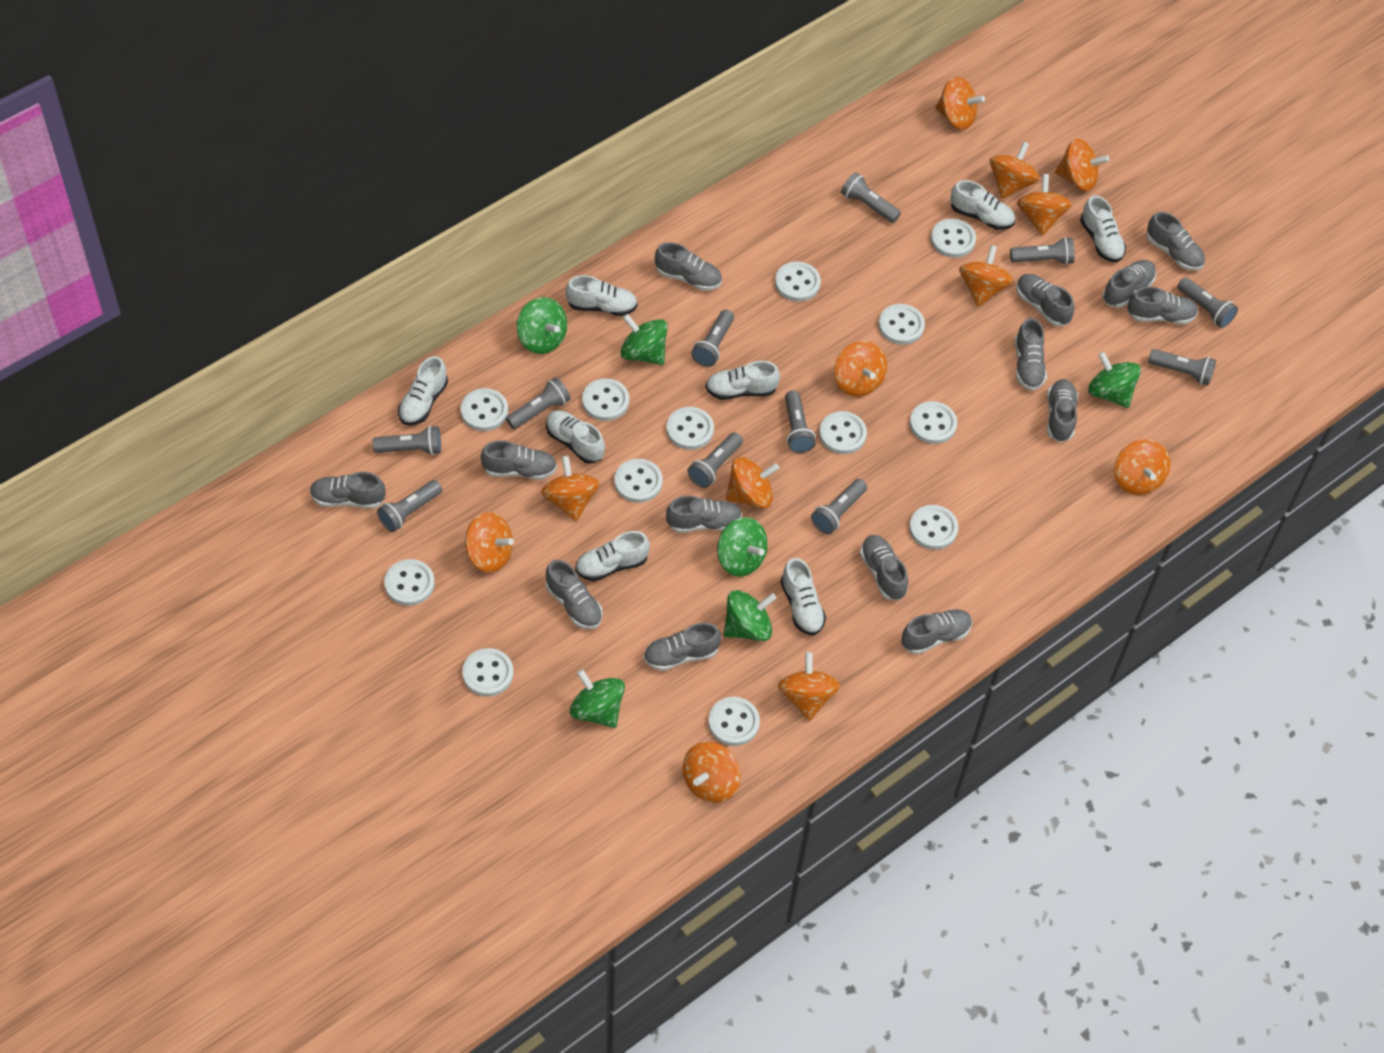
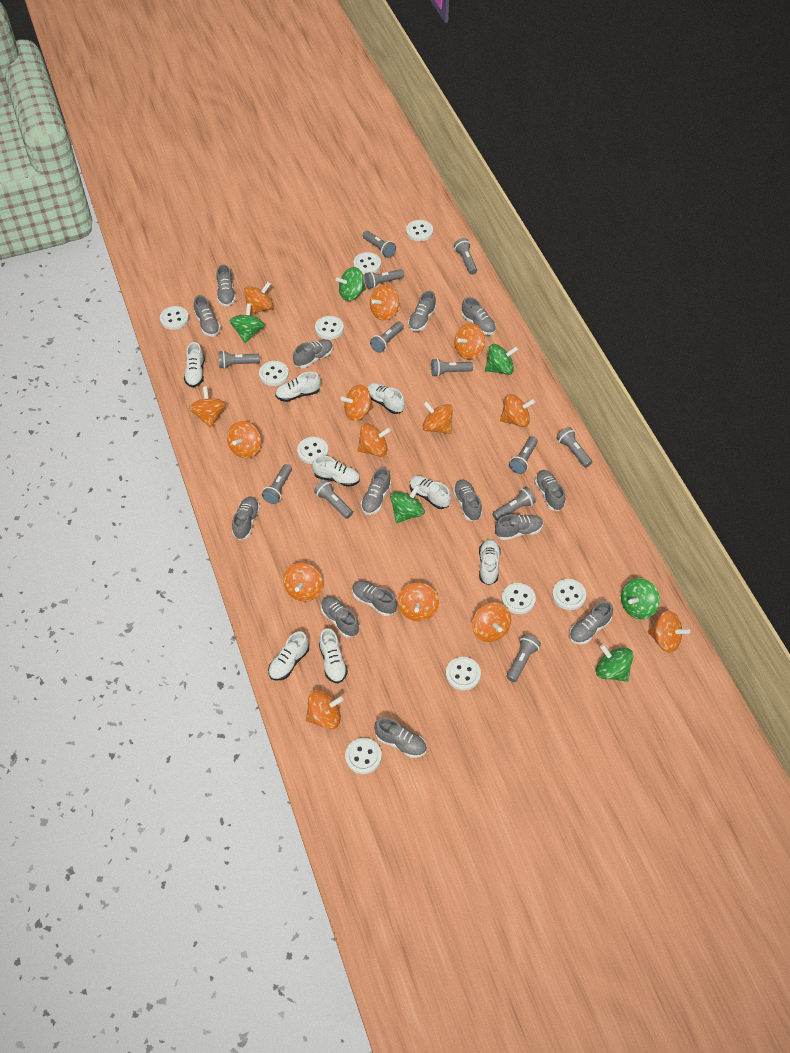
grey flashlight: 11 -> 12
orange spinning top: 12 -> 14
white button: 13 -> 10

